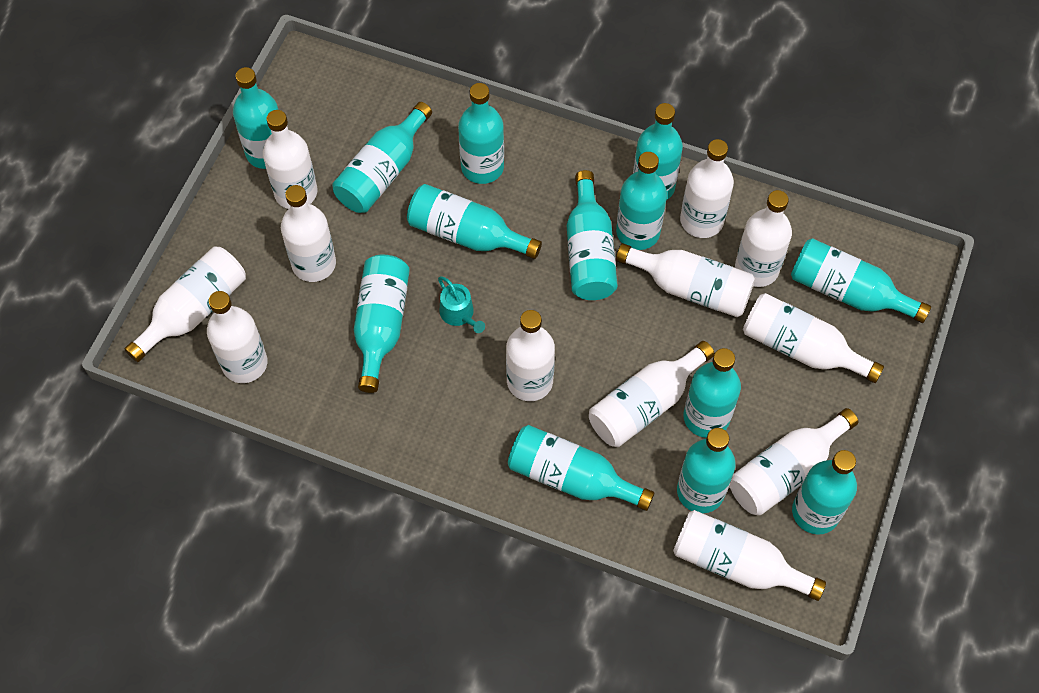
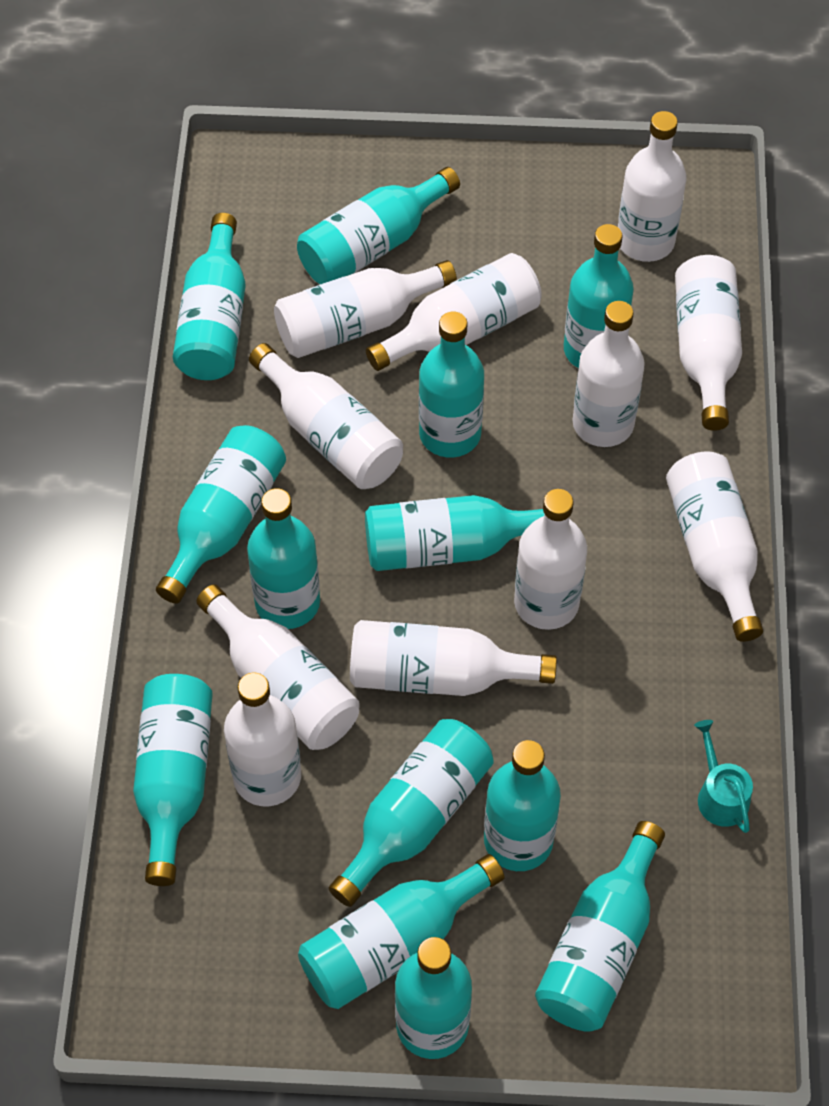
white bottle: 12 -> 11

